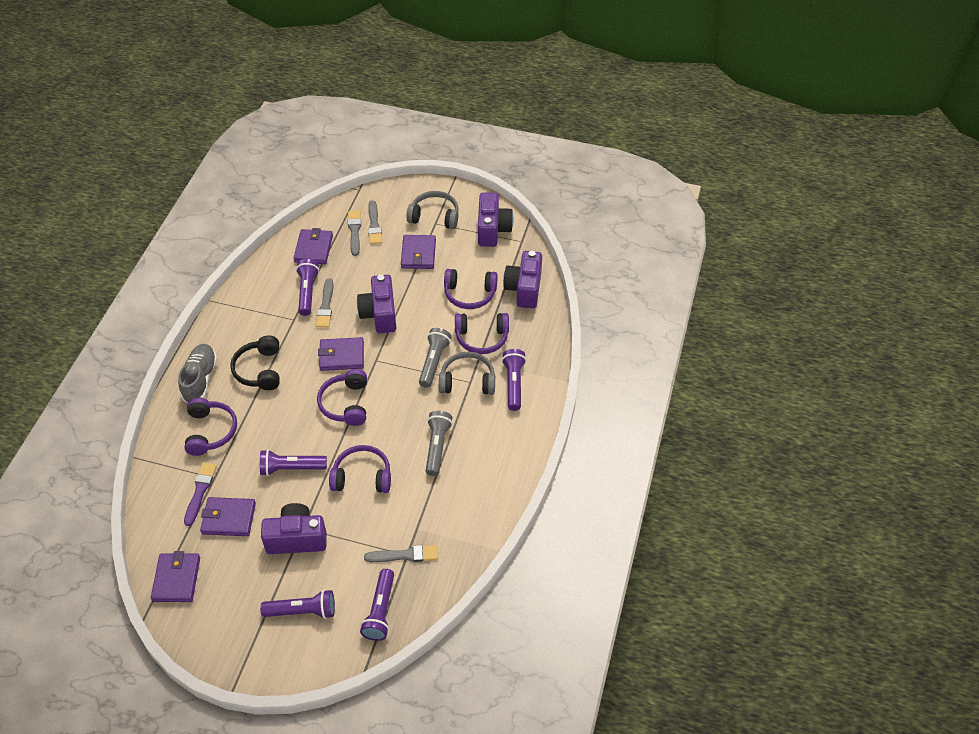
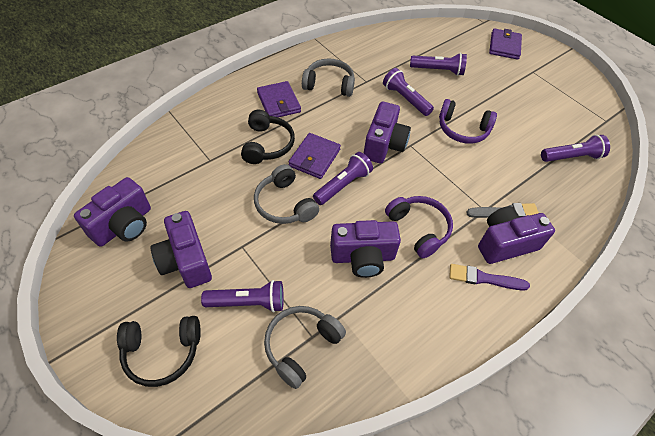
black headphones: 1 -> 2
grey brush: 4 -> 1
grey flashlight: 2 -> 0
grey headphones: 2 -> 3
grey shoe: 1 -> 0
purple camera: 4 -> 5
purple headphones: 5 -> 2
purple wallet: 5 -> 3

